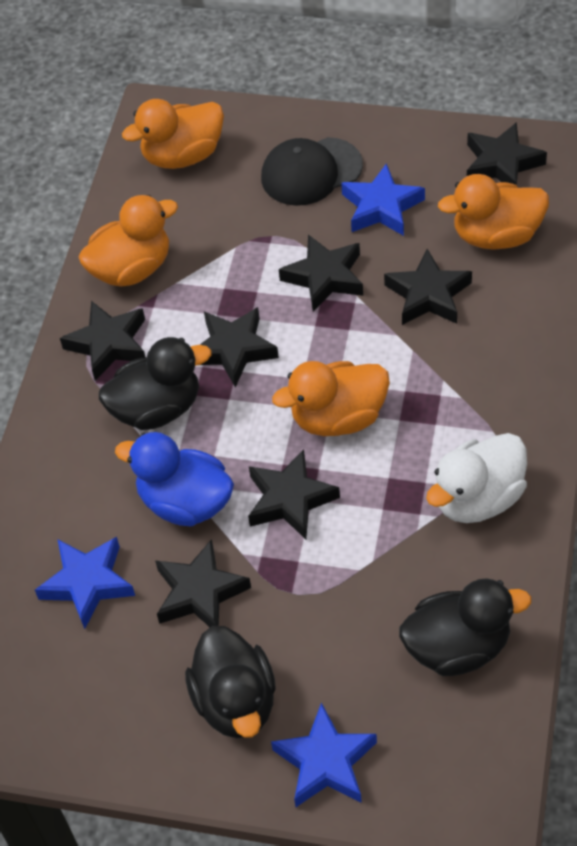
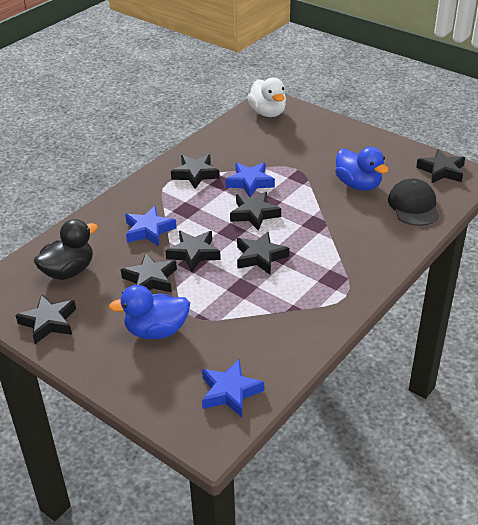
black duck: 3 -> 1
blue duck: 1 -> 2
orange duck: 4 -> 0

